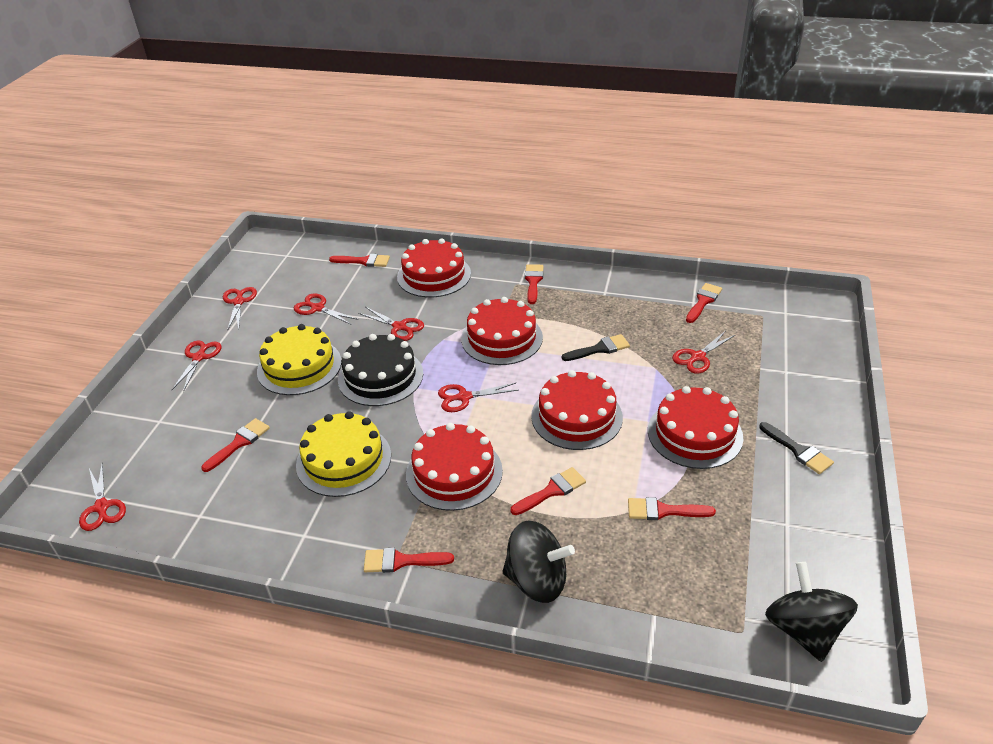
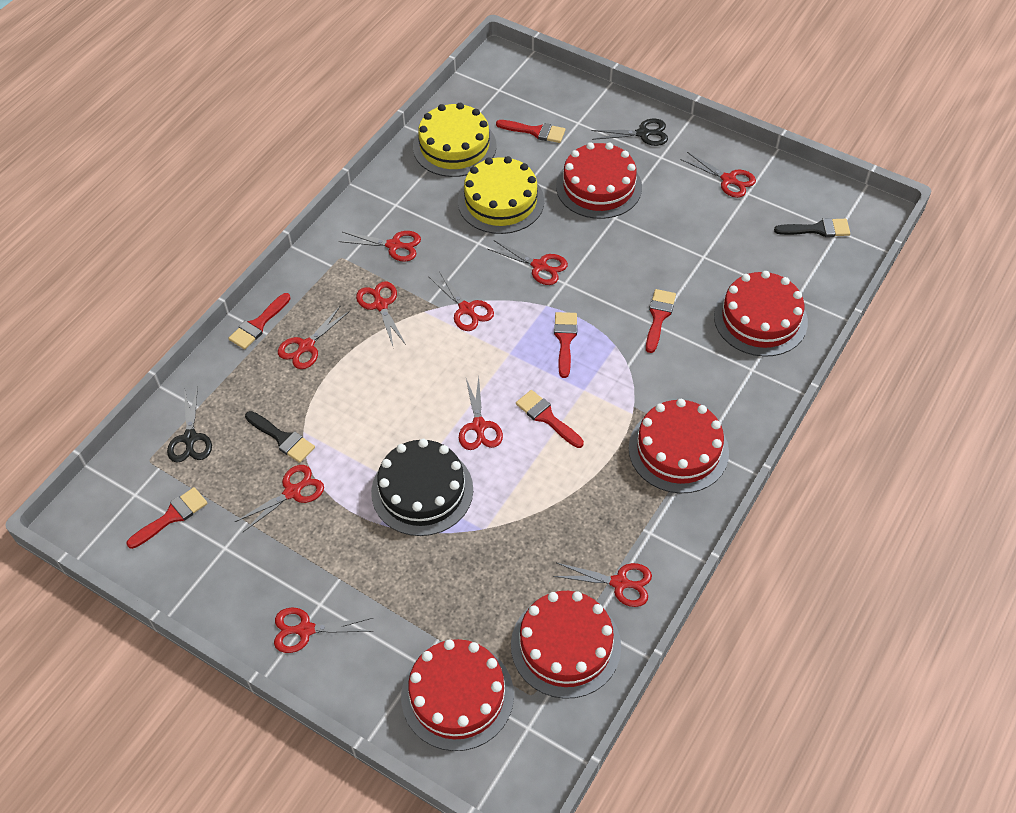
black scissors: 0 -> 2
black spinning top: 2 -> 0
red brush: 7 -> 6
red scissors: 7 -> 10

